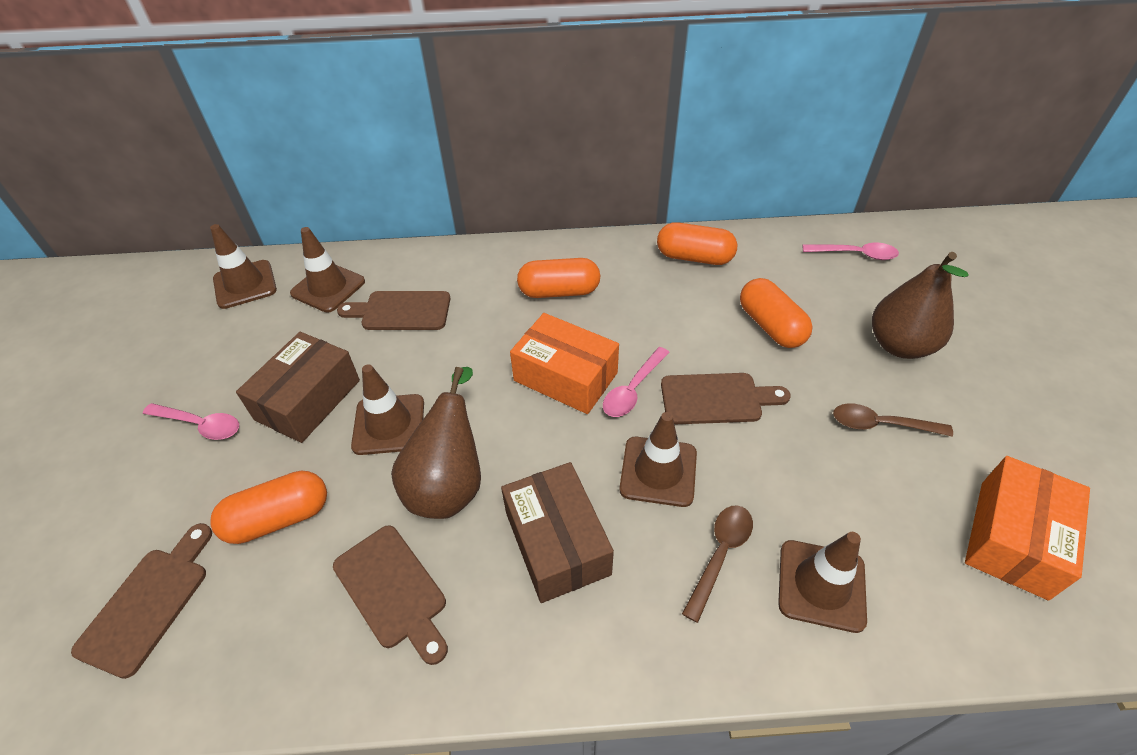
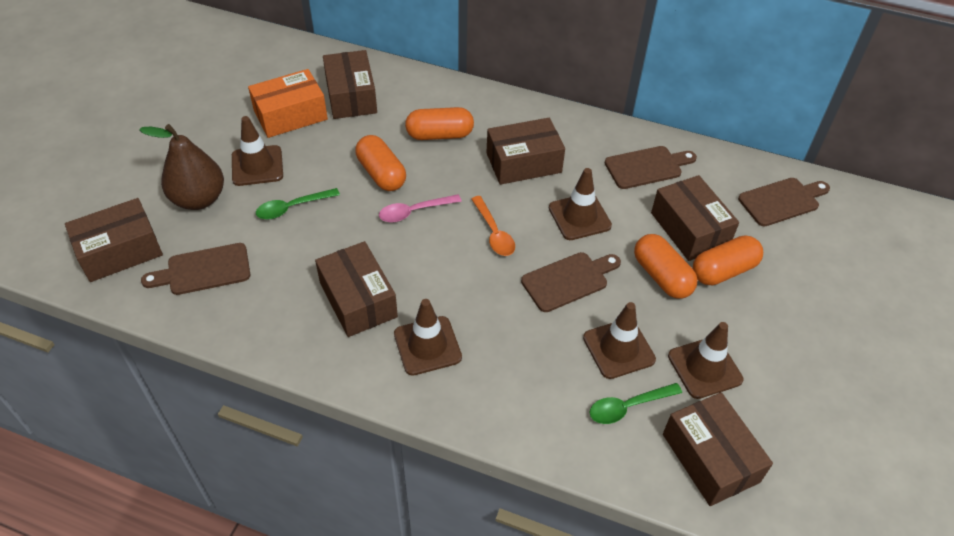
brown box: 2 -> 6
brown pear: 2 -> 1
brown spoon: 2 -> 0
green spoon: 0 -> 2
orange box: 2 -> 1
orange spoon: 0 -> 1
pink spoon: 3 -> 1

